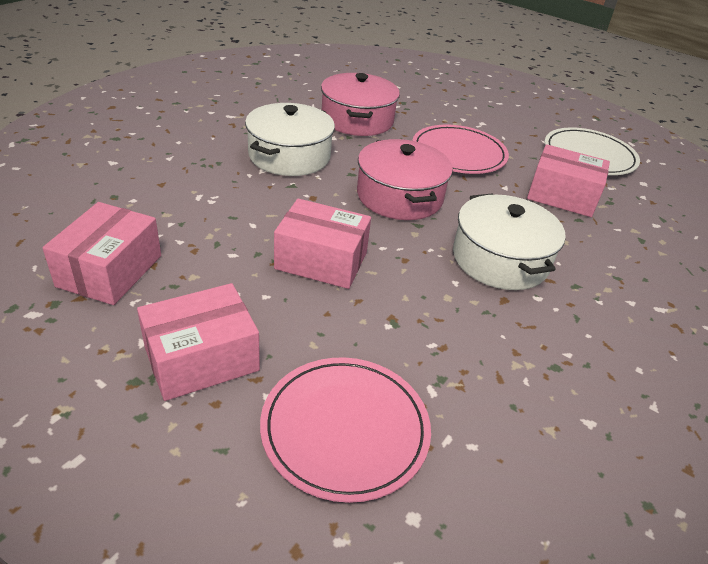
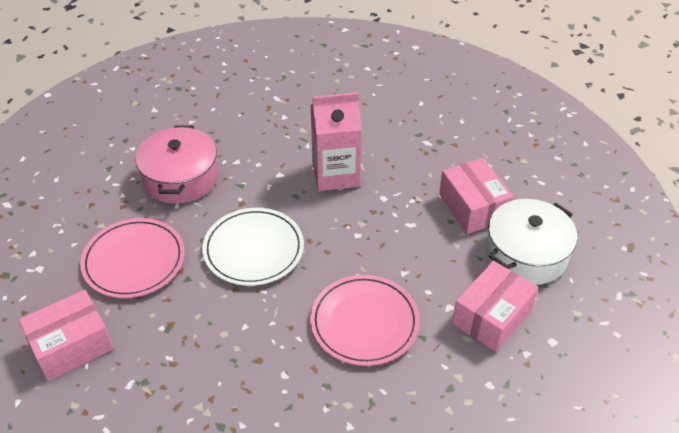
pink box: 4 -> 3
pink carton: 0 -> 1
pink pot: 2 -> 1
white pot: 2 -> 1

